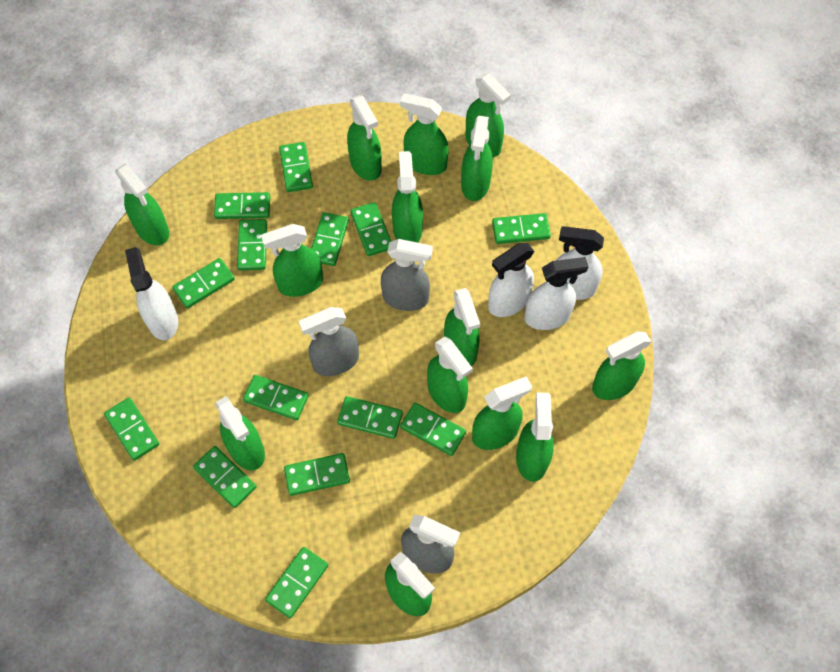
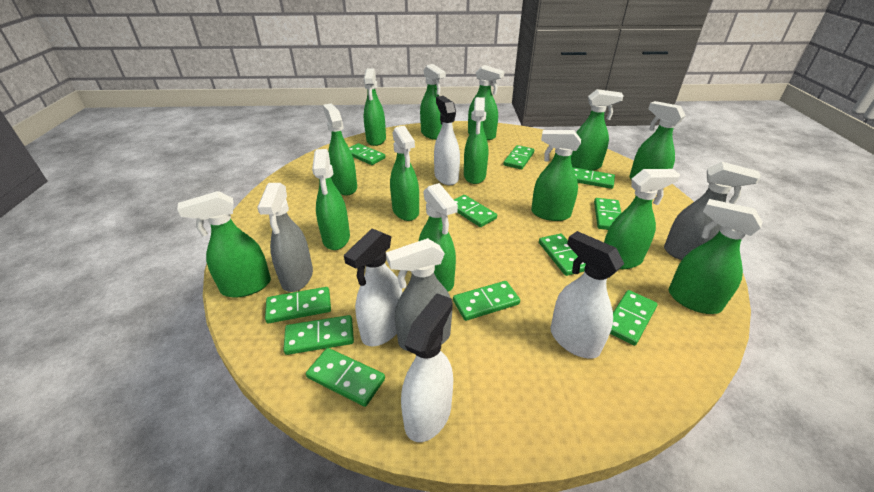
green domino: 14 -> 11

